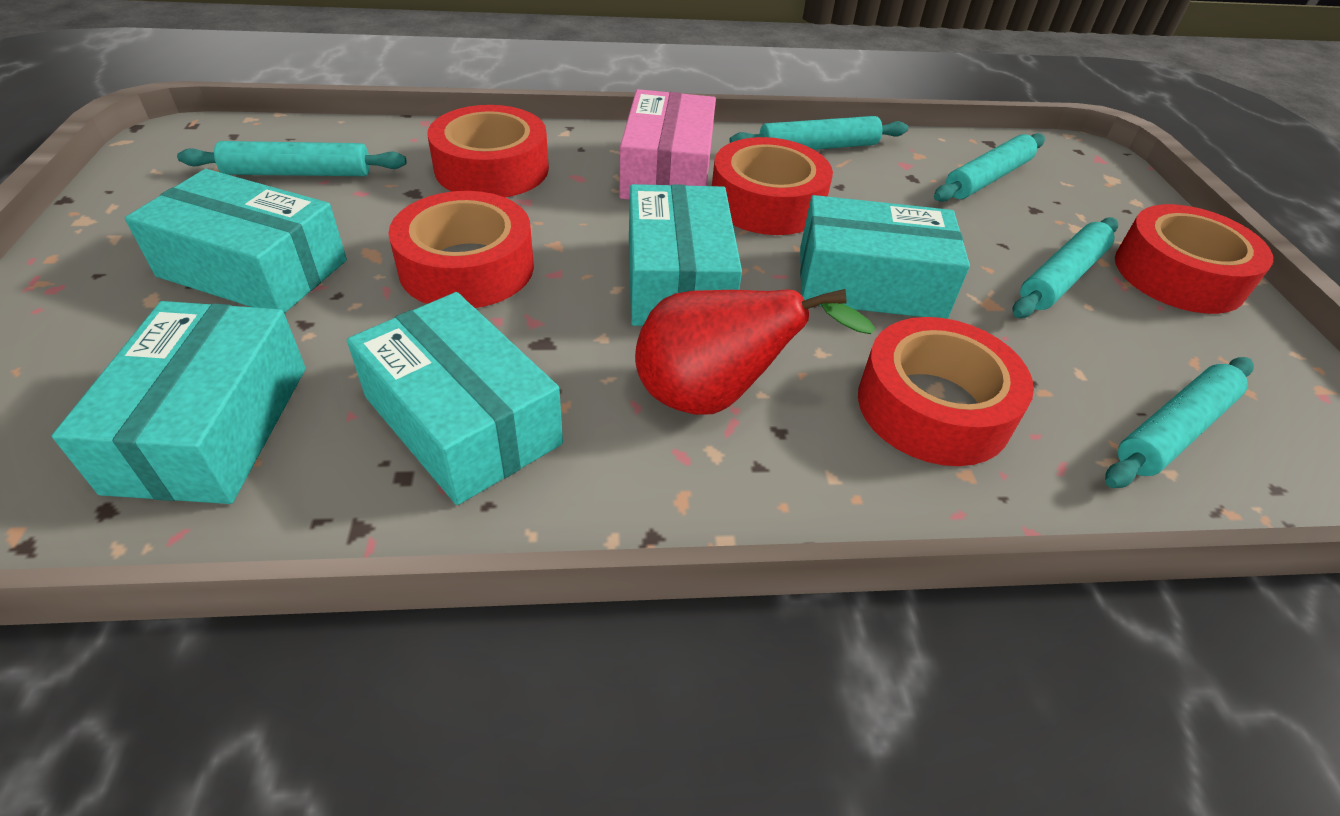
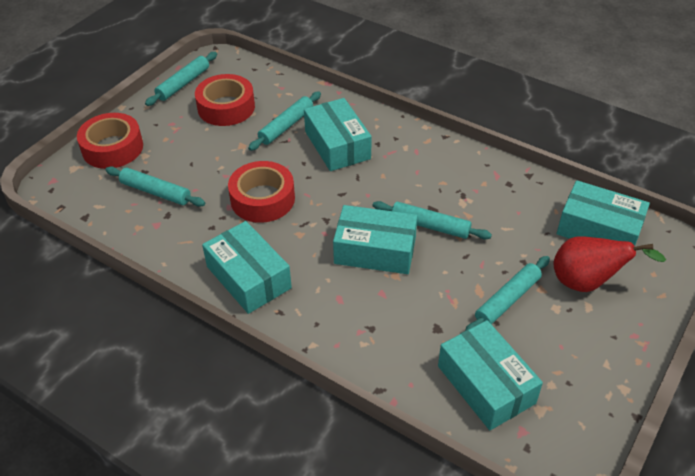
pink box: 1 -> 0
red tape: 5 -> 3

